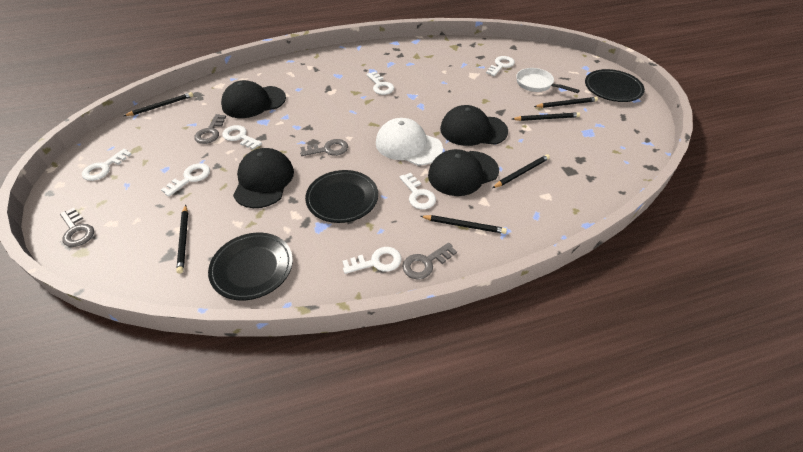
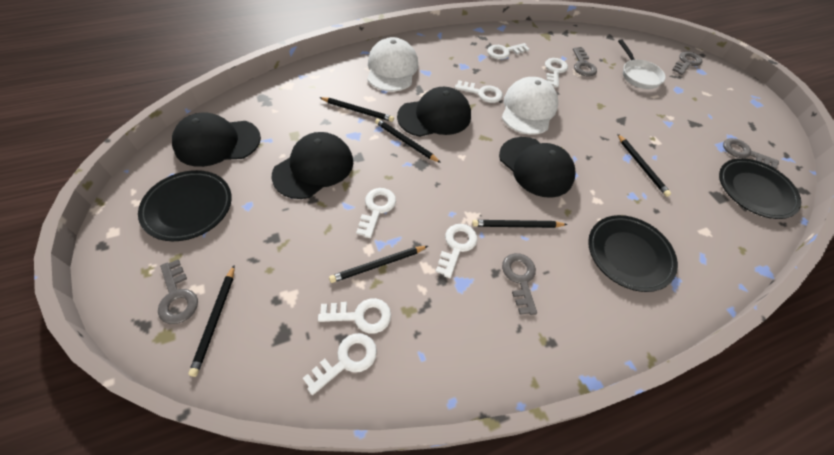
grey key: 4 -> 5
white cap: 1 -> 2

